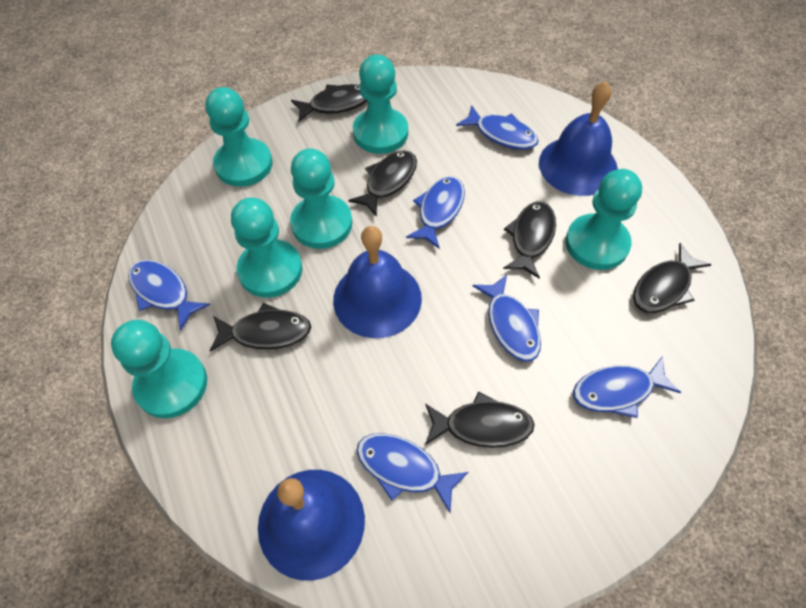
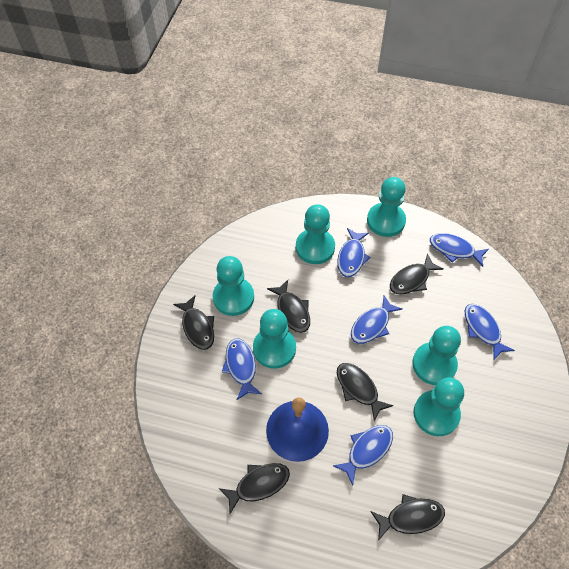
blue bell: 3 -> 1

